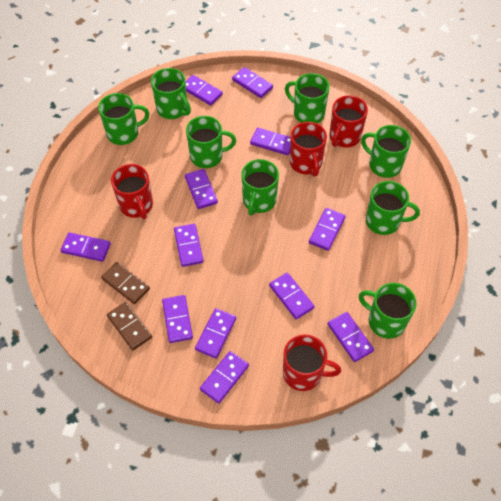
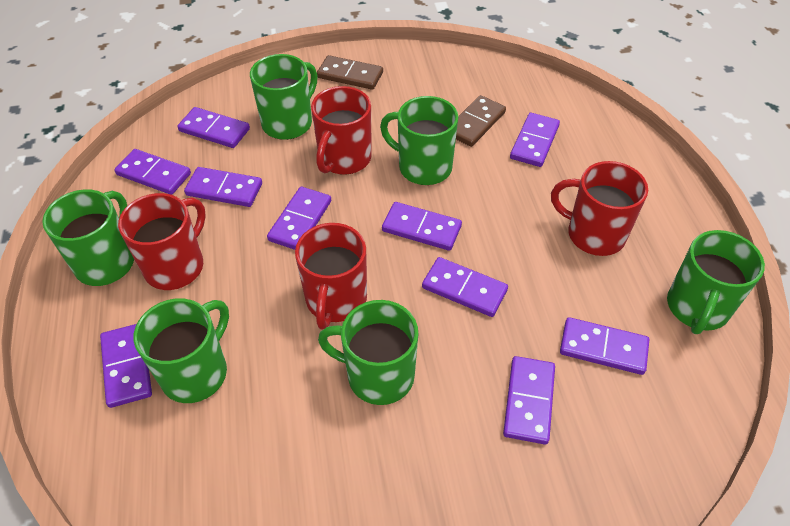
green mug: 8 -> 6
purple domino: 12 -> 10

